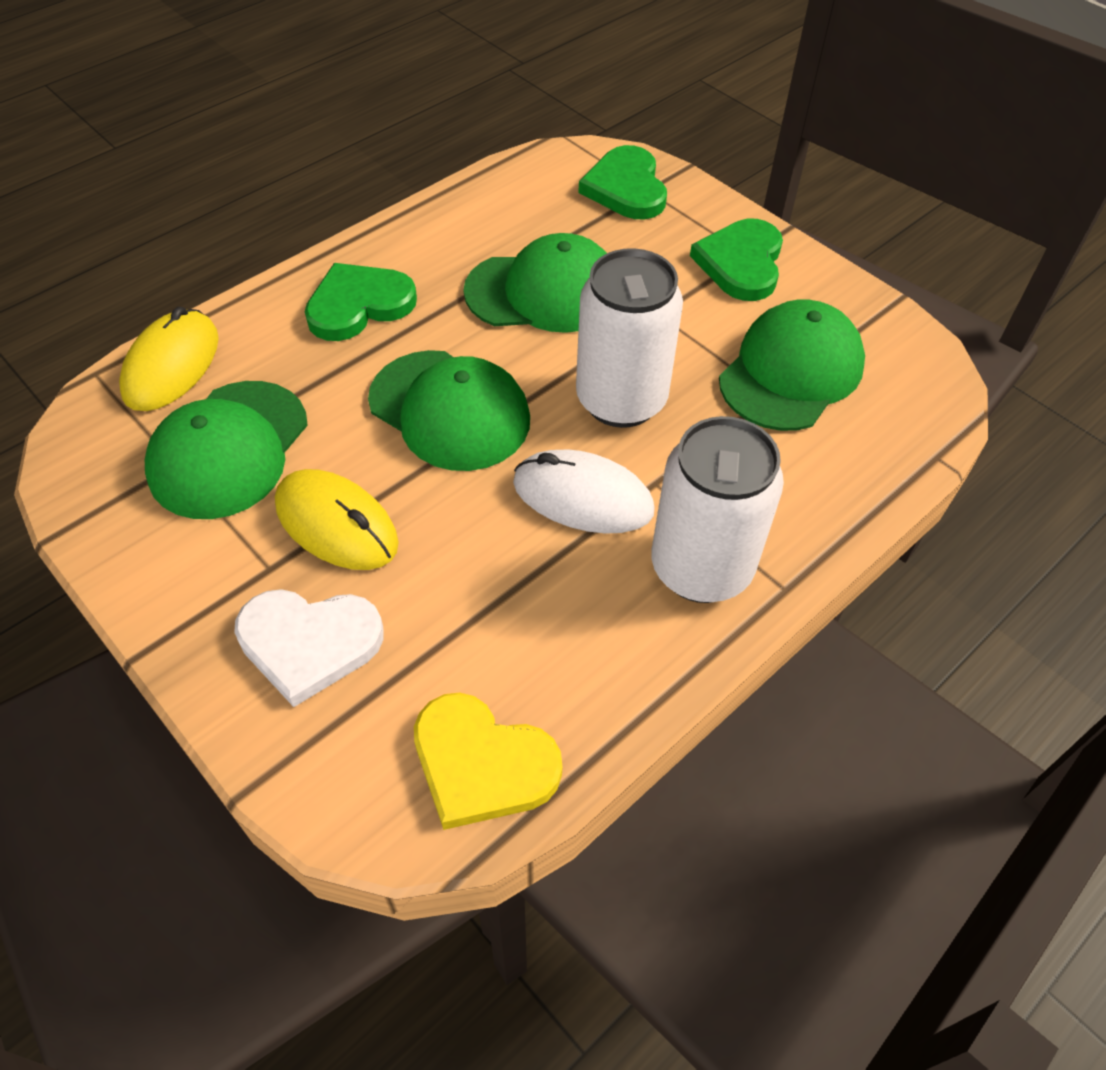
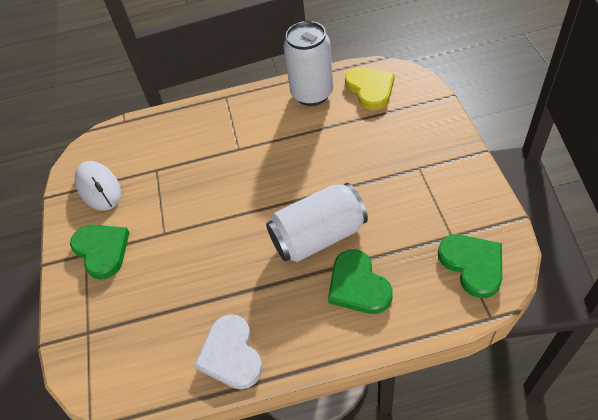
green cap: 4 -> 0
yellow mouse: 2 -> 0

